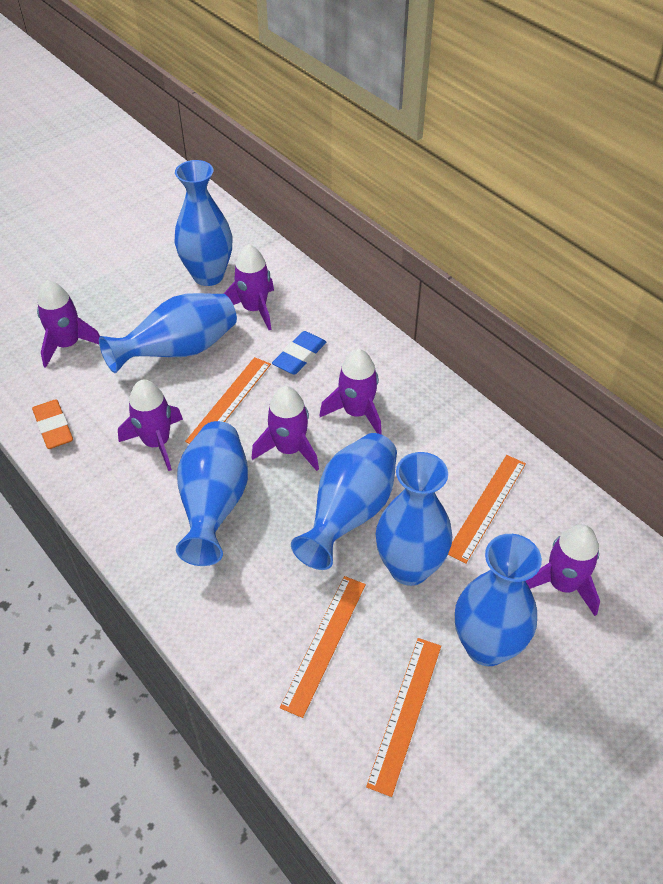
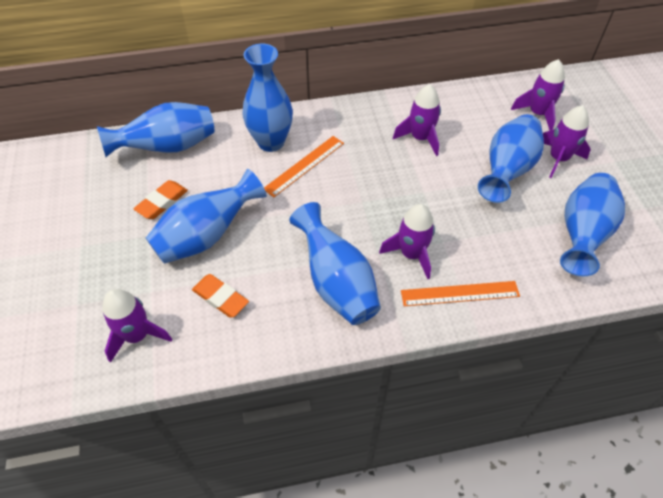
blue eraser: 1 -> 0
orange eraser: 1 -> 2
orange ruler: 4 -> 2
purple rocket: 6 -> 5

